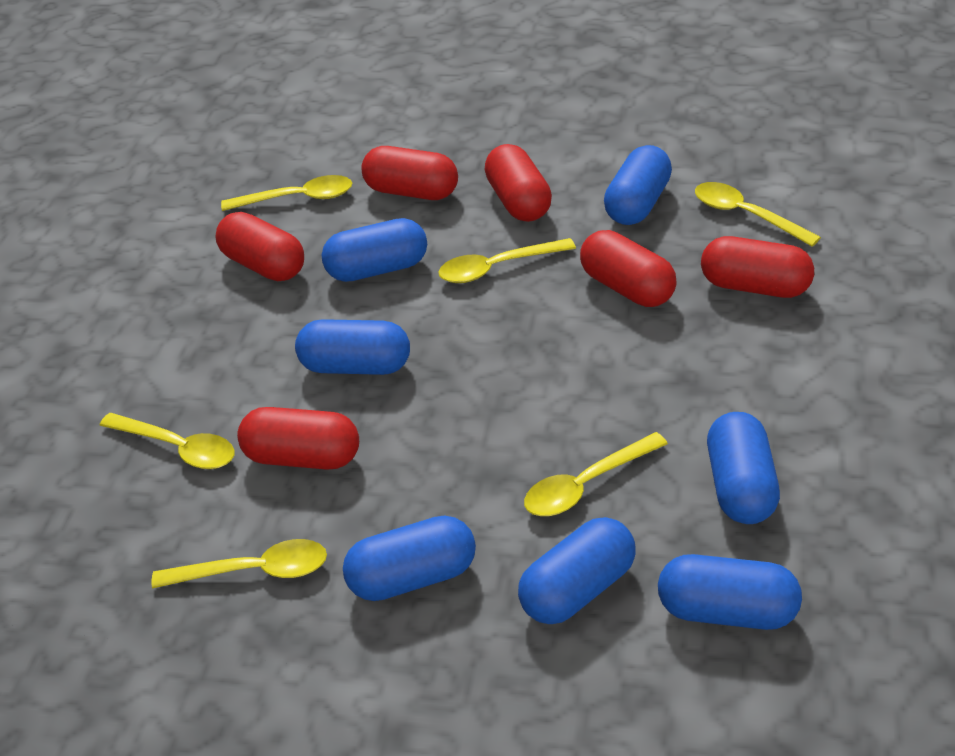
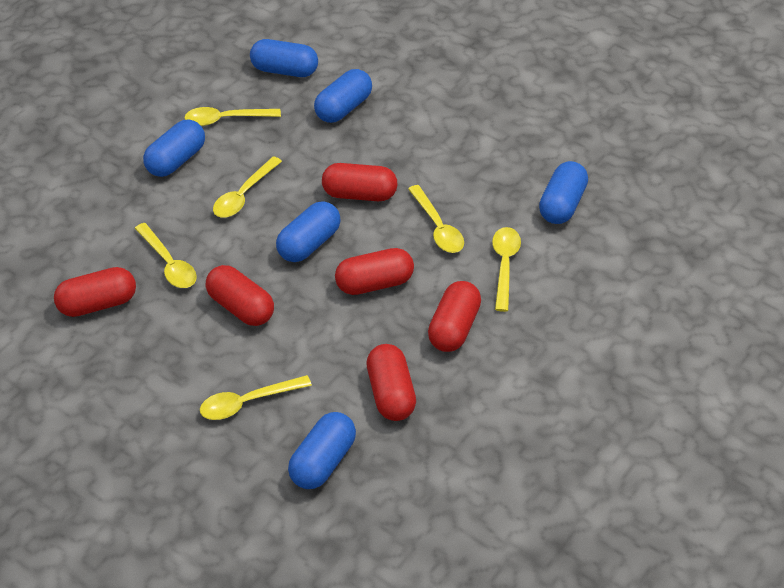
blue capsule: 7 -> 6

